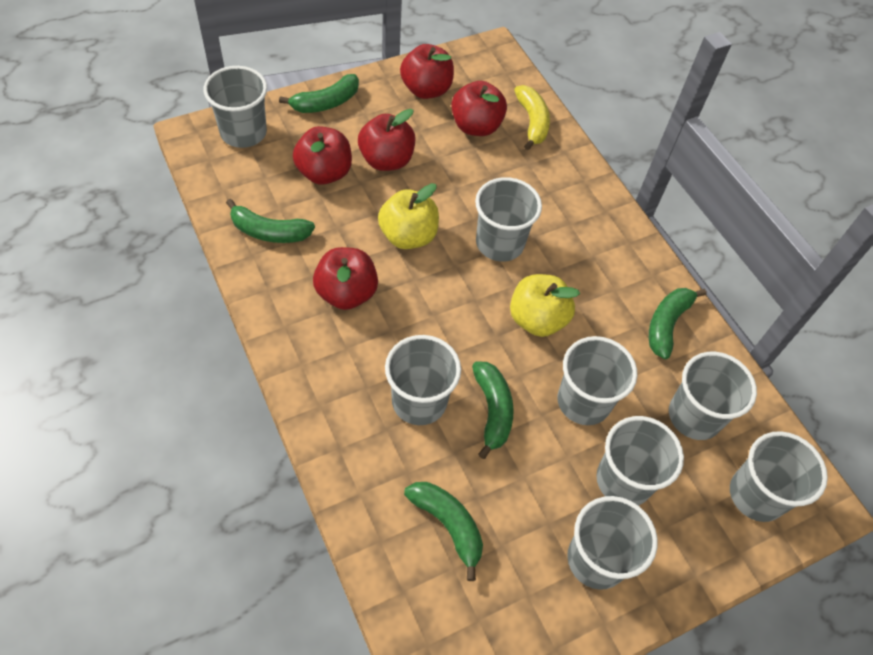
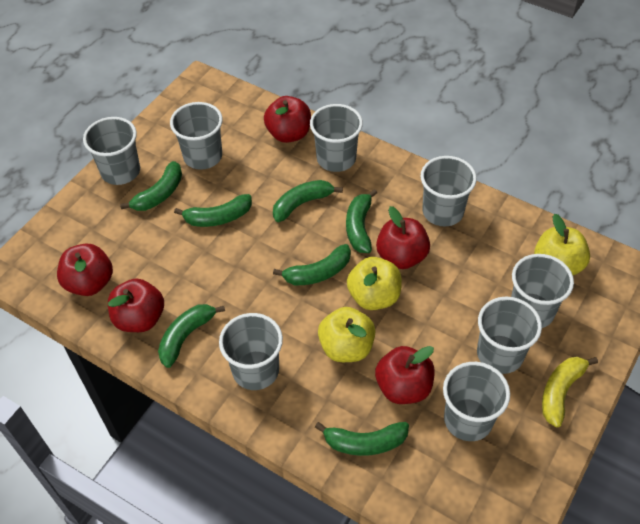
green banana: 5 -> 7
yellow apple: 2 -> 3

